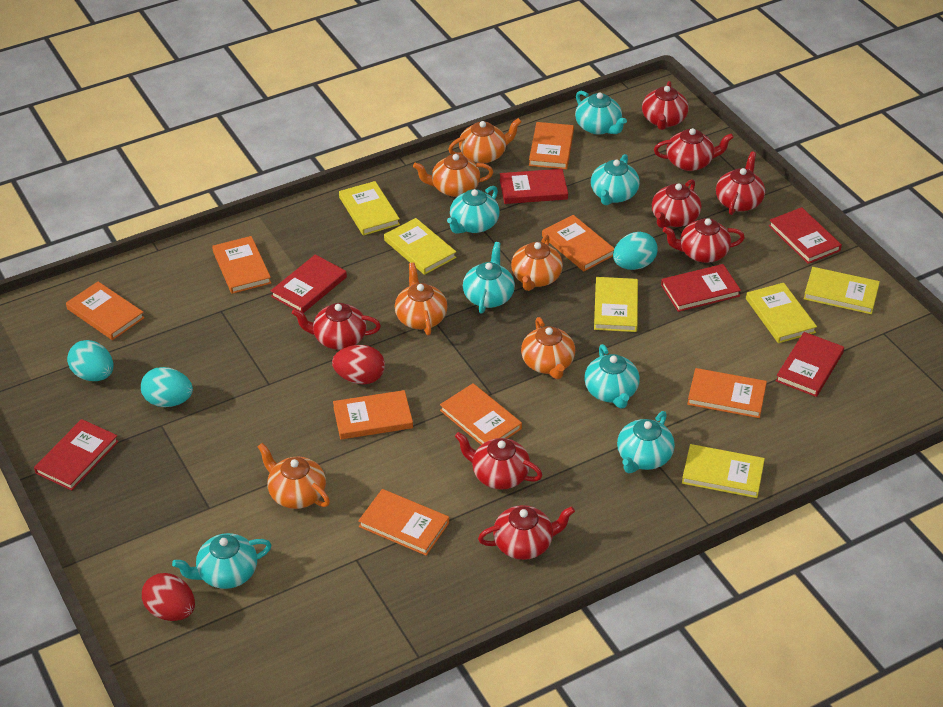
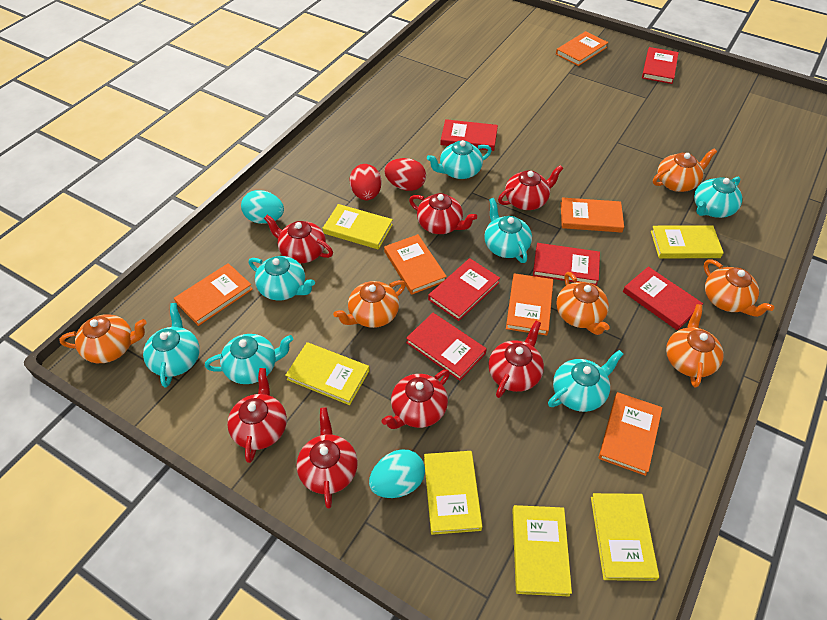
orange book: 8 -> 6
red teapot: 8 -> 7
turquoise egg: 3 -> 2

